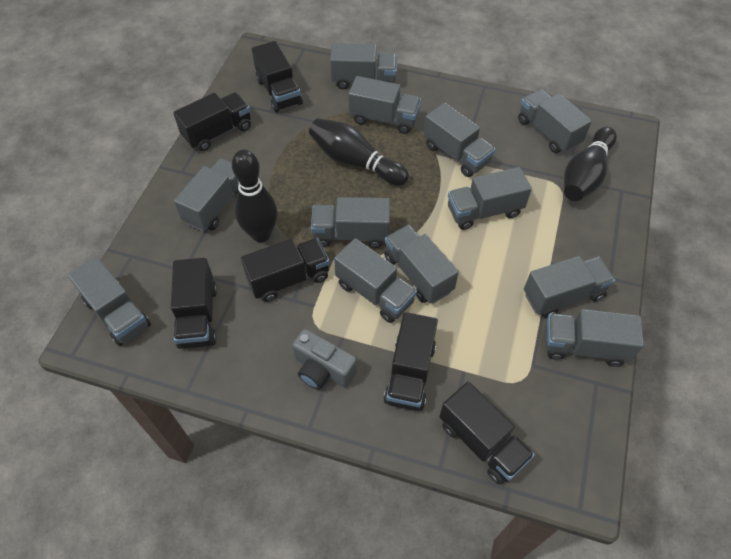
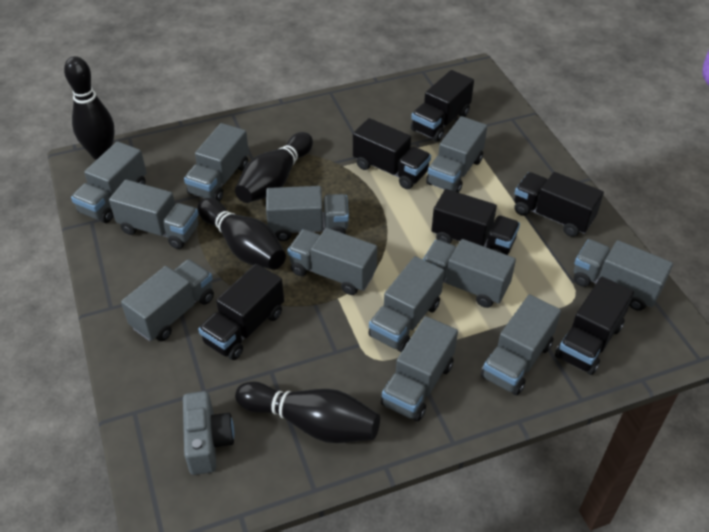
black bowling pin: 3 -> 4

